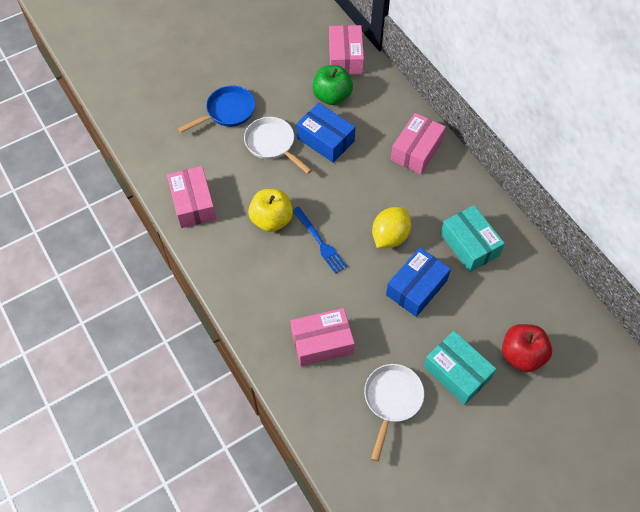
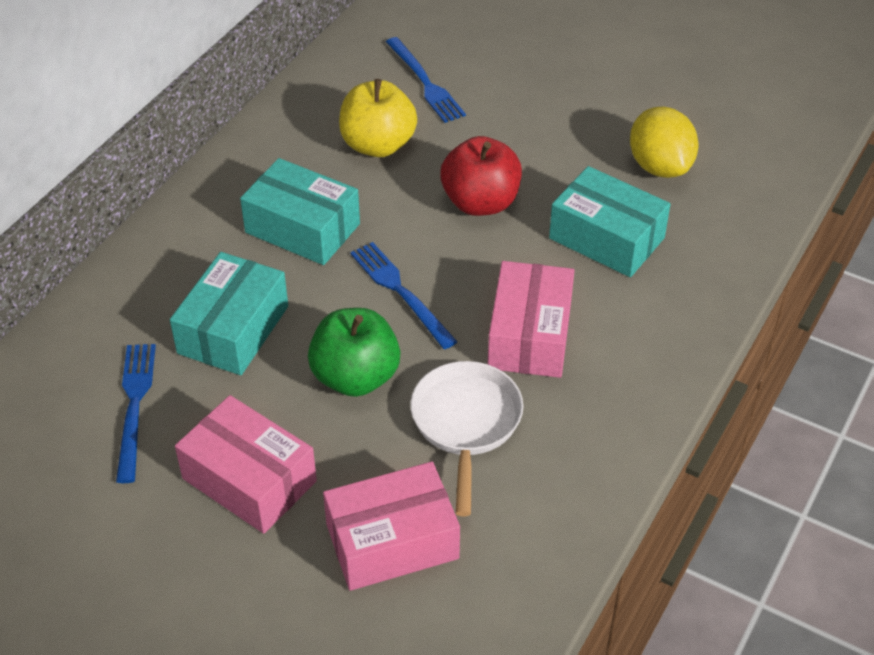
blue box: 2 -> 0
blue fork: 1 -> 3
blue pan: 1 -> 0
pink box: 4 -> 3
turquoise box: 2 -> 3
white pan: 2 -> 1

